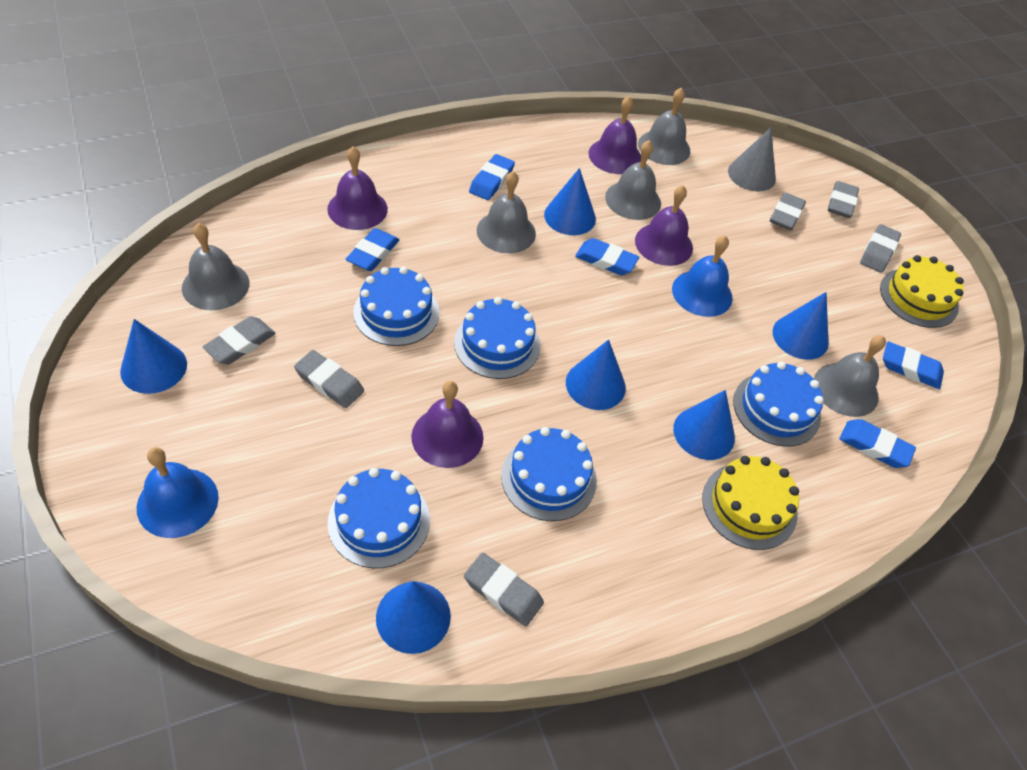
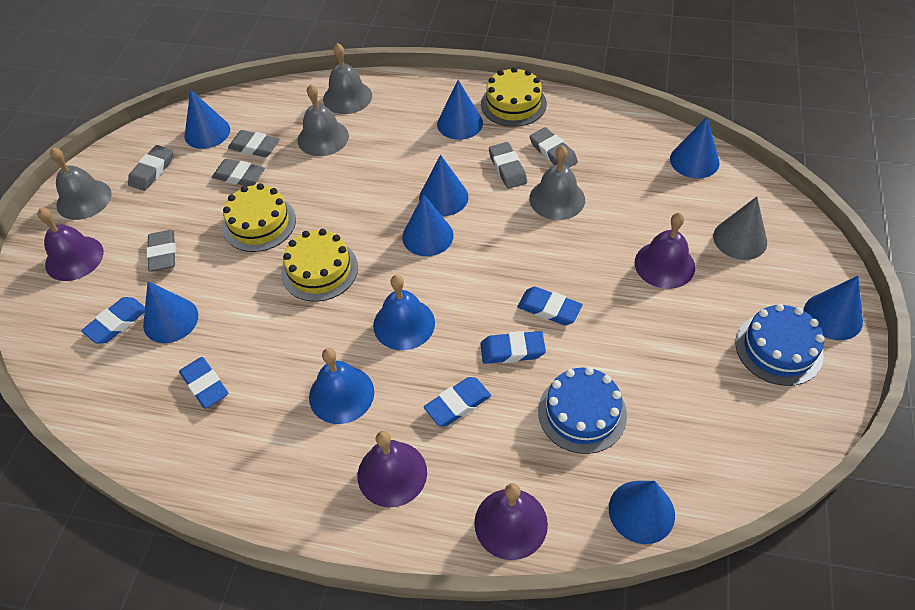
blue cake: 5 -> 2
blue cone: 6 -> 8
grey bell: 5 -> 4
yellow cake: 2 -> 3

